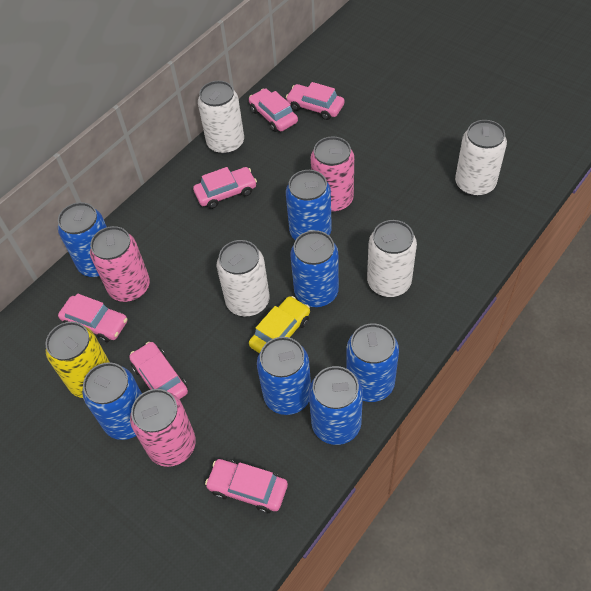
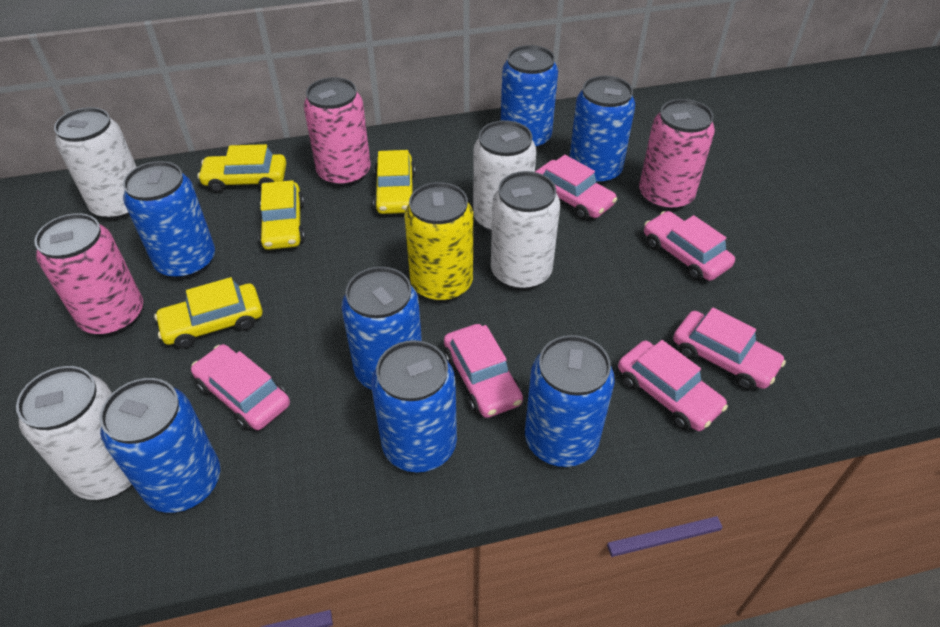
yellow car: 1 -> 4

